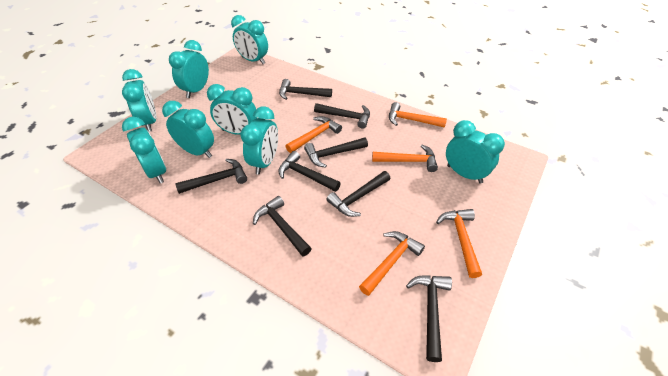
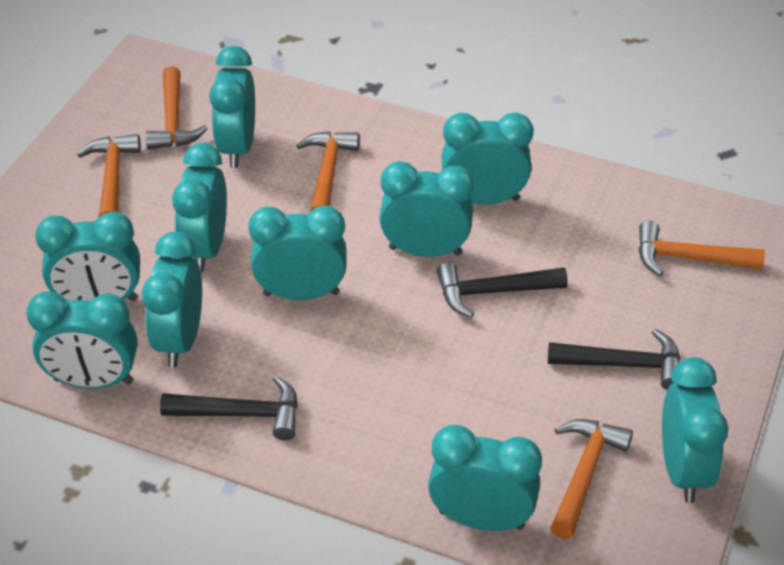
black hammer: 8 -> 3
turquoise clock: 8 -> 10

